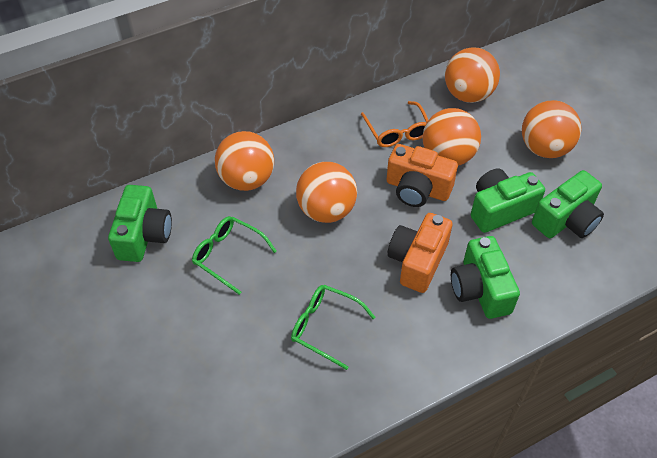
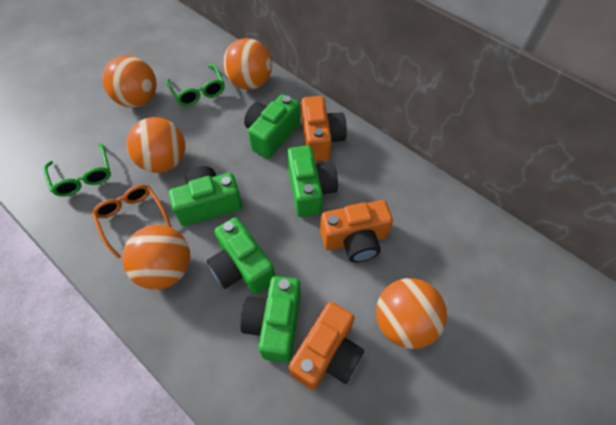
green camera: 4 -> 5
orange camera: 2 -> 3

